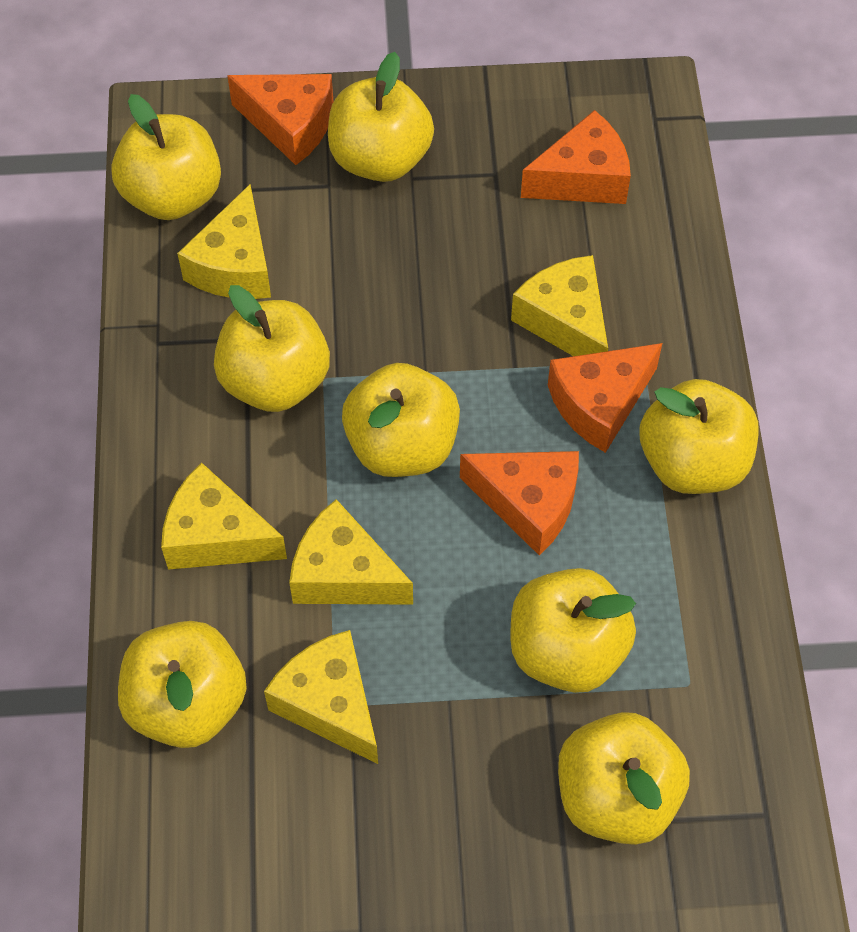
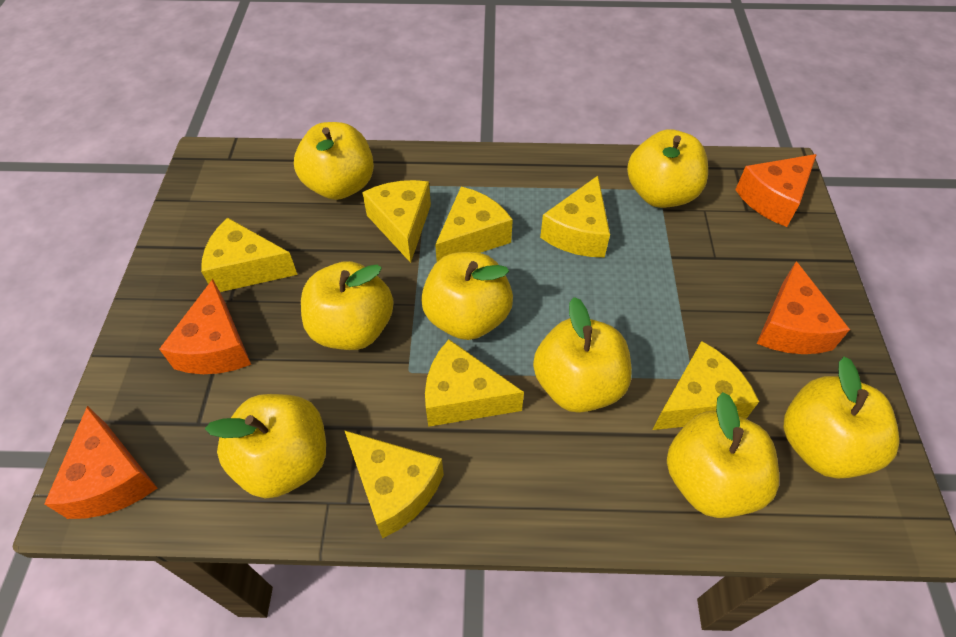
yellow cheese: 5 -> 7

